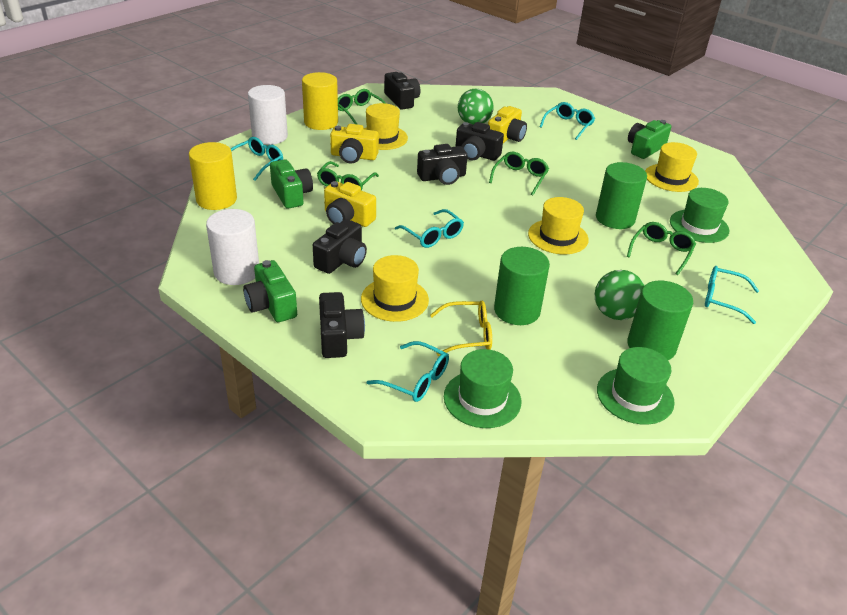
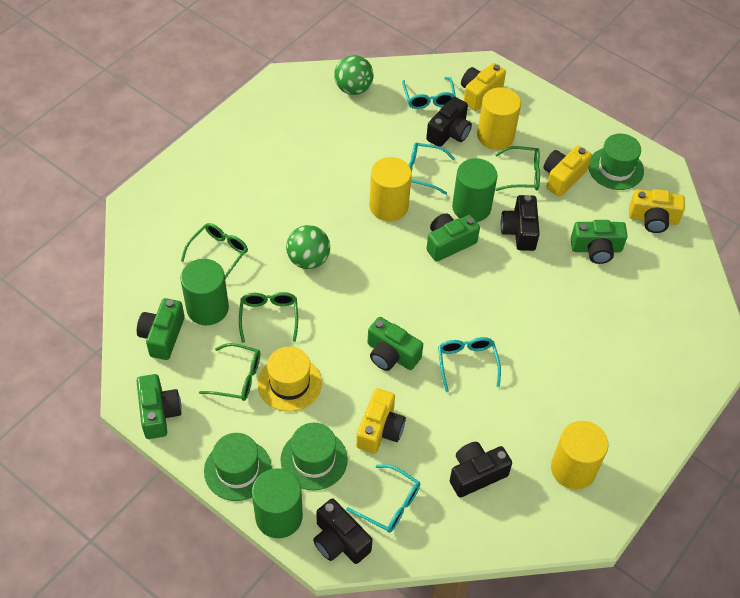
black camera: 5 -> 4
green camera: 3 -> 5
turquoise glasses: 5 -> 4
white cylinder: 2 -> 0
yellow camera: 3 -> 4
yellow cylinder: 2 -> 3
yellow glasses: 1 -> 0
yellow hat: 4 -> 1

